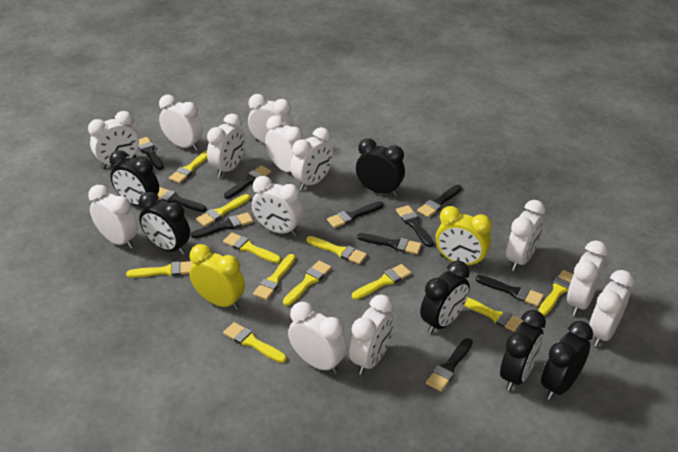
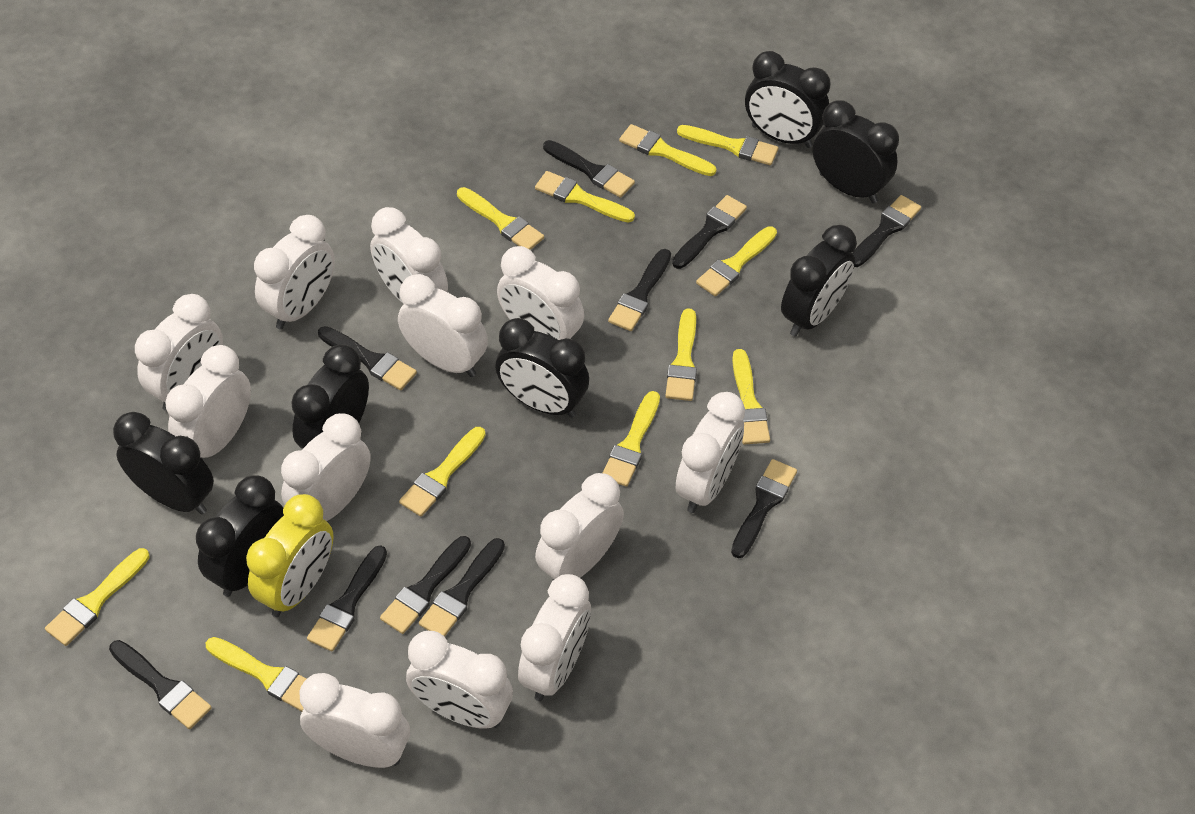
black clock: 6 -> 7
white clock: 13 -> 12
yellow clock: 2 -> 1

